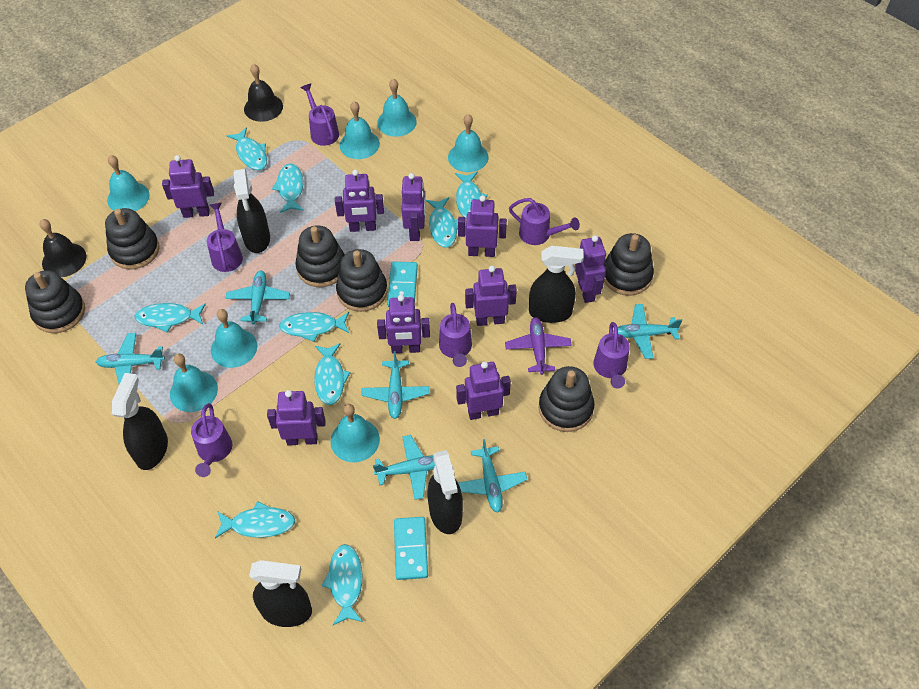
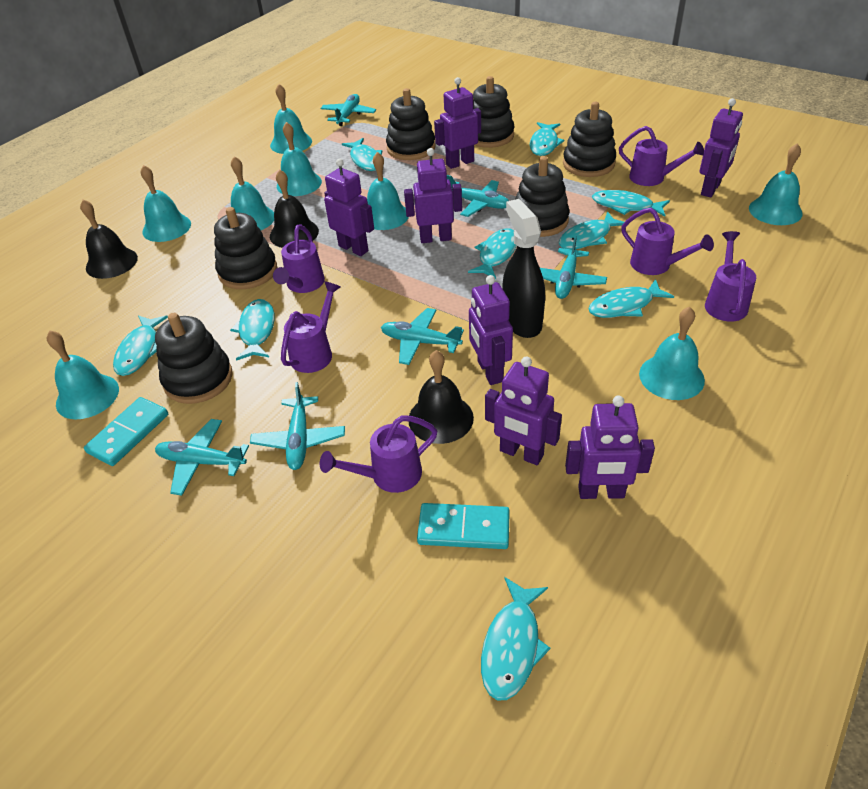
black bell: 2 -> 3
black spray bottle: 5 -> 1
purple plane: 1 -> 0
purple robot: 9 -> 7
turquoise bell: 7 -> 8

